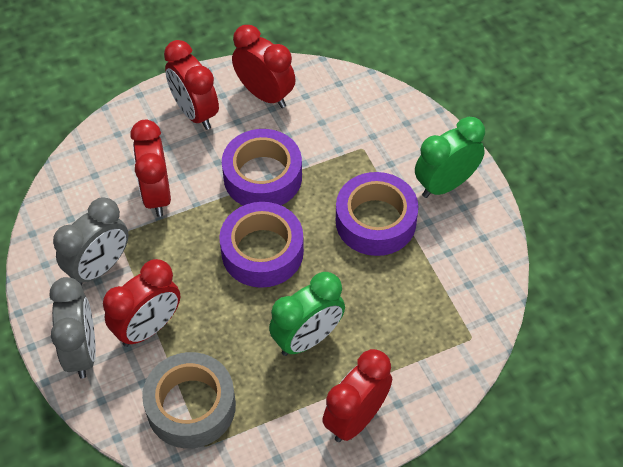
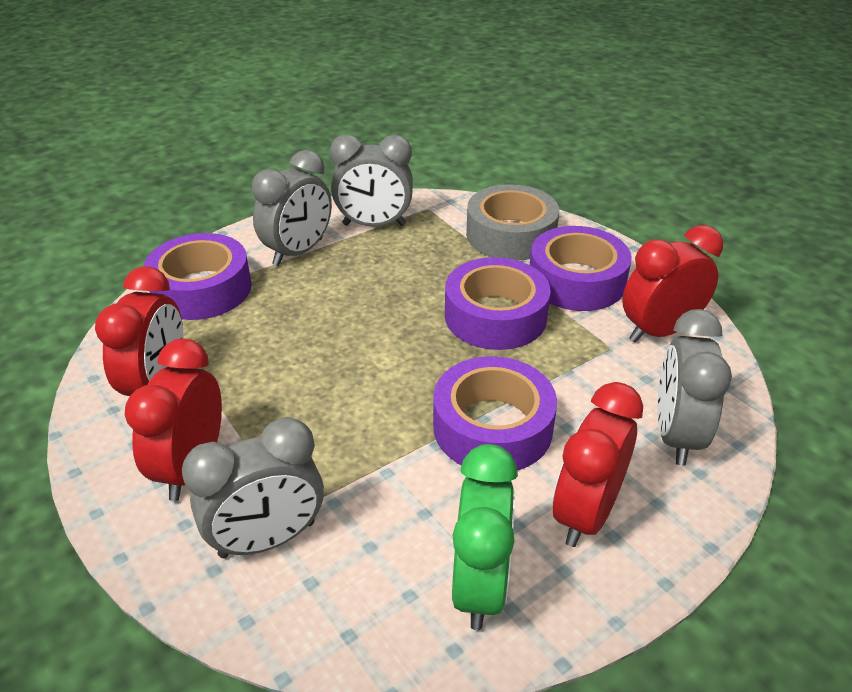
green clock: 2 -> 1
grey clock: 2 -> 4
purple tape: 3 -> 4
red clock: 5 -> 4

